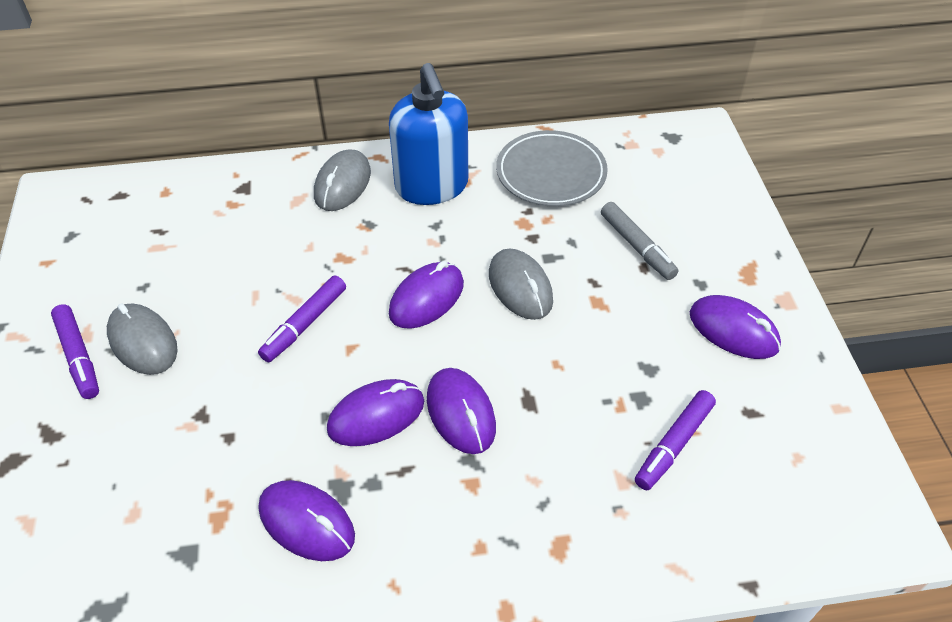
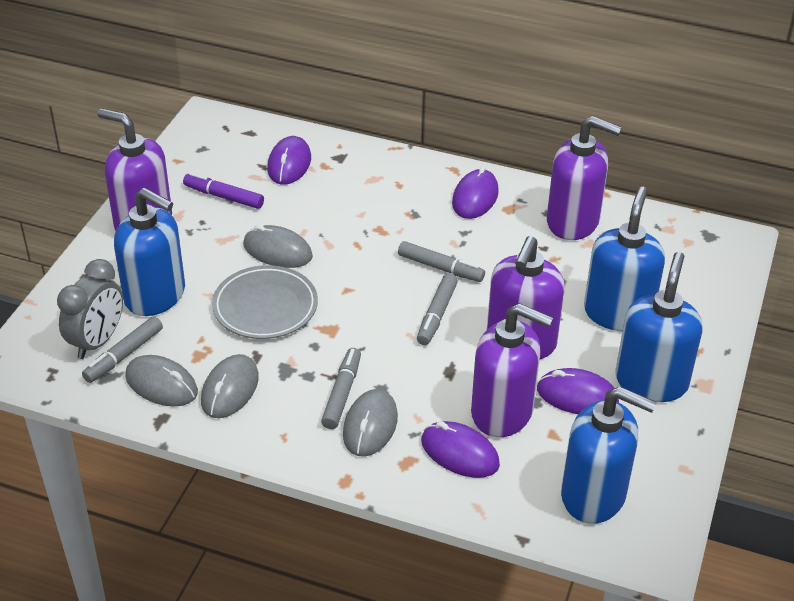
blue soap dispenser: 1 -> 4
grey clock: 0 -> 1
grey marker: 1 -> 4
grey mouse: 3 -> 4
purple marker: 3 -> 1
purple mouse: 5 -> 4
purple soap dispenser: 0 -> 4

